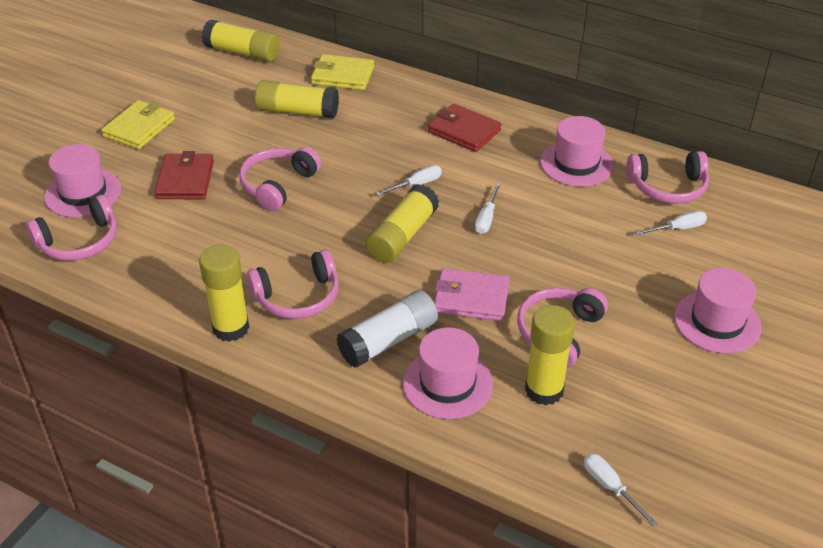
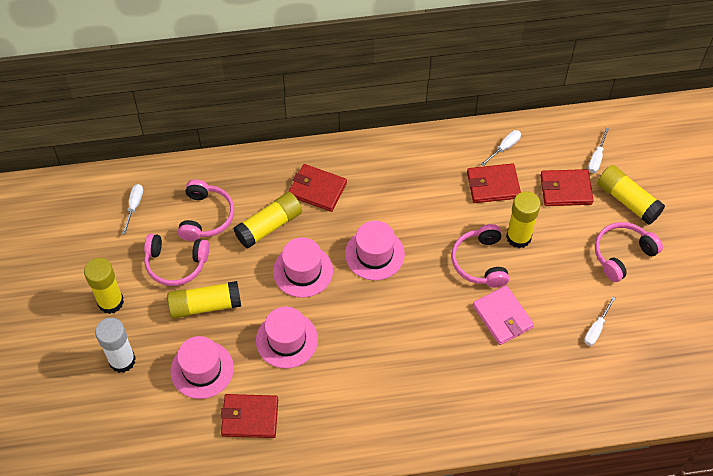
pink headphones: 5 -> 4
red wallet: 2 -> 4
yellow wallet: 2 -> 0

